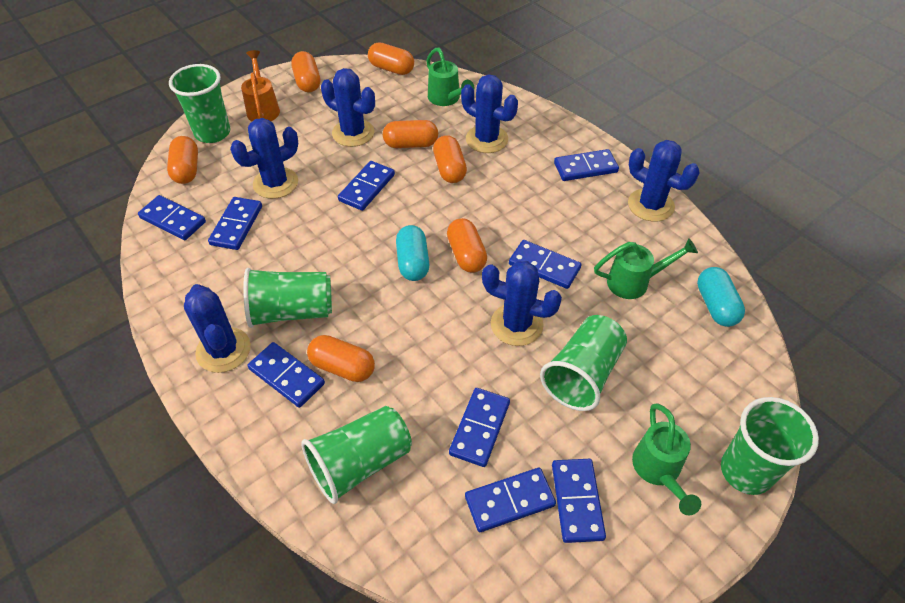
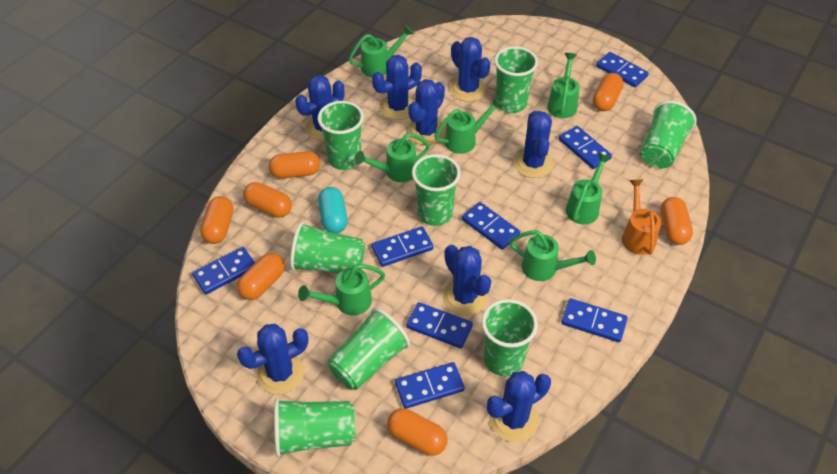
blue cactus: 6 -> 8
blue domino: 9 -> 8
green cup: 5 -> 8
green watering can: 3 -> 7
turquoise capsule: 2 -> 1

